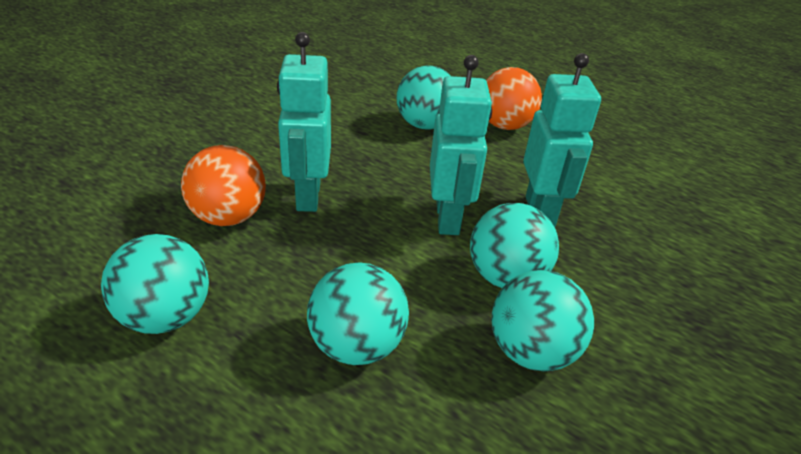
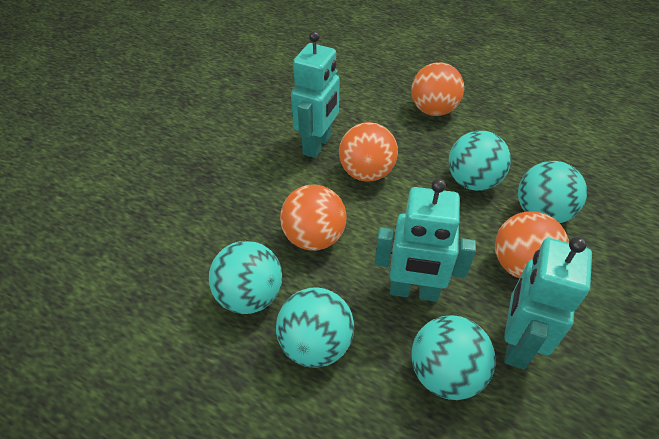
orange ball: 2 -> 4

